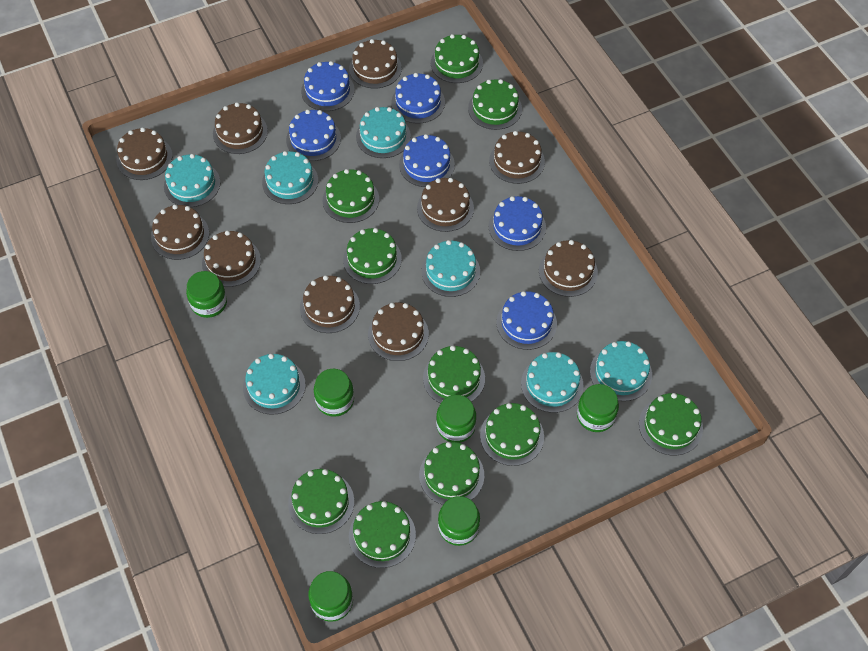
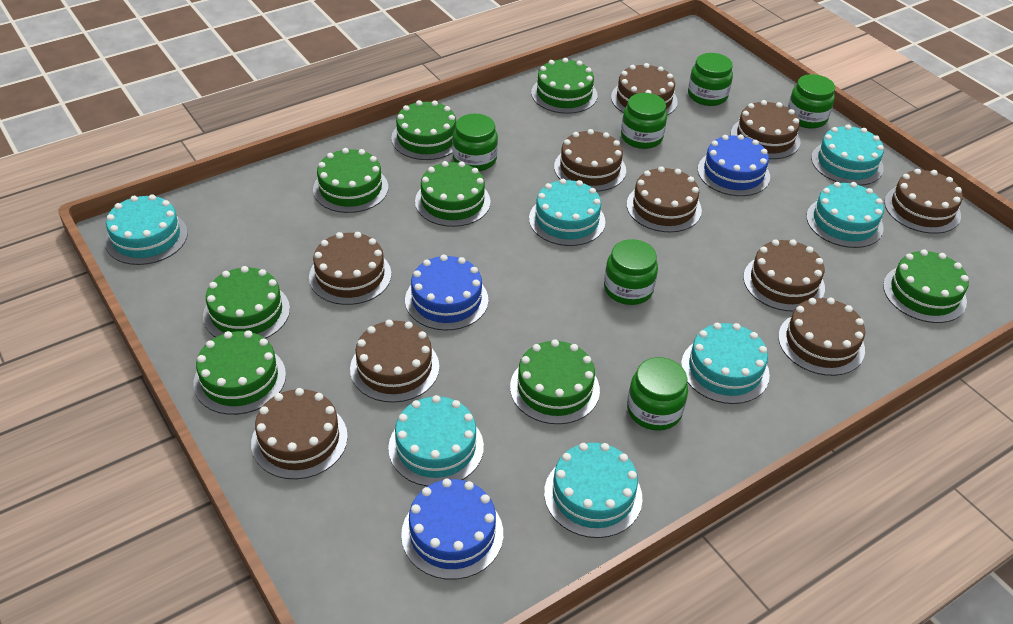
blue cake: 6 -> 3
green cake: 10 -> 8

